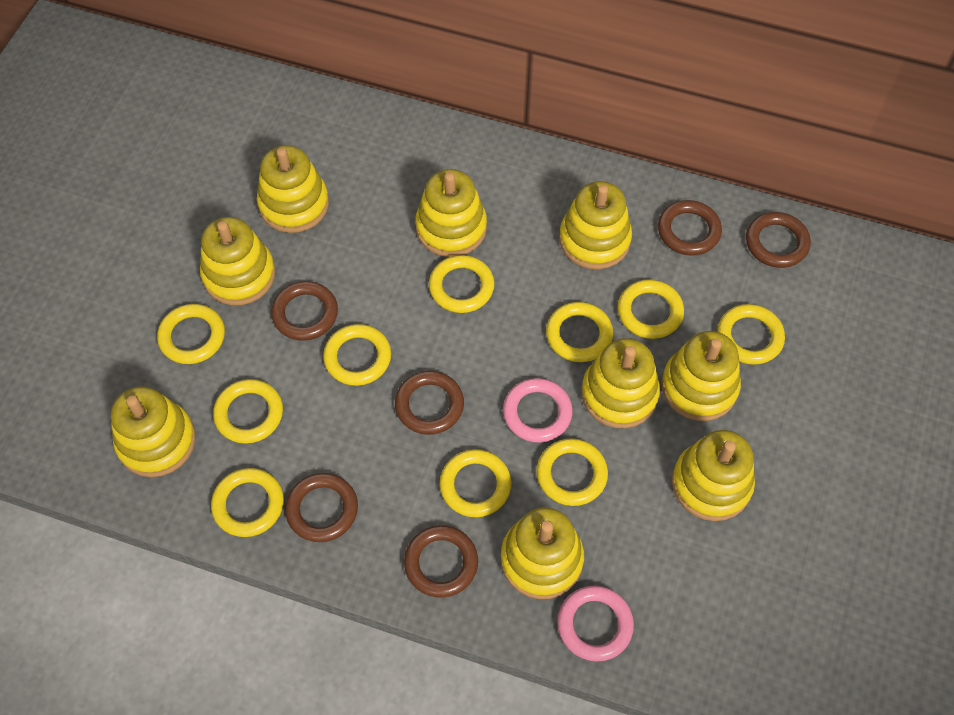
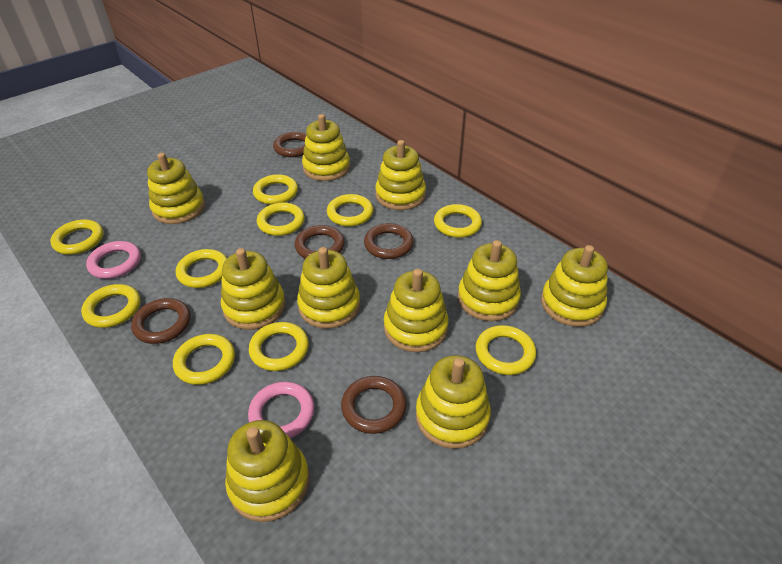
brown ring: 6 -> 5
yellow stacking toy: 9 -> 10

